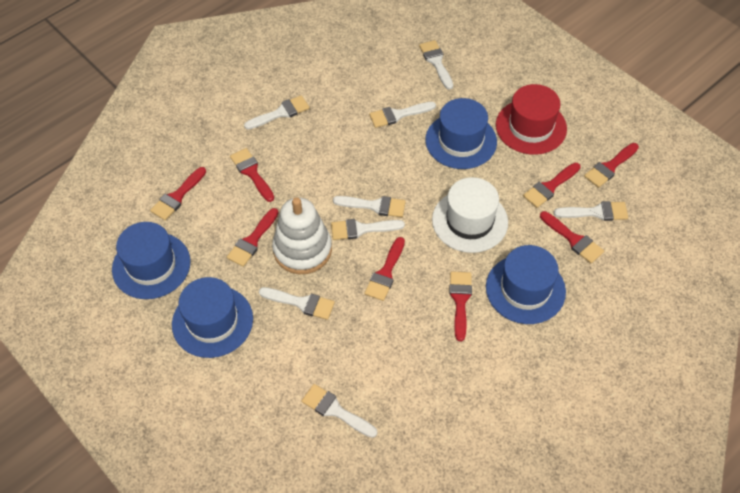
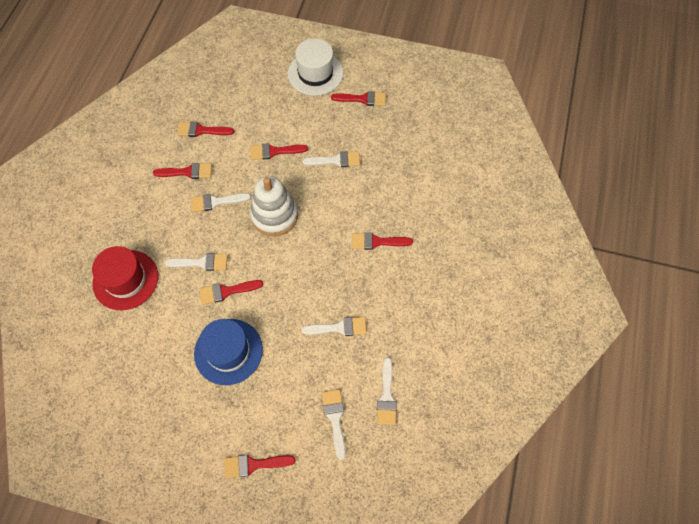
blue hat: 4 -> 1
red brush: 8 -> 7
white brush: 8 -> 6

